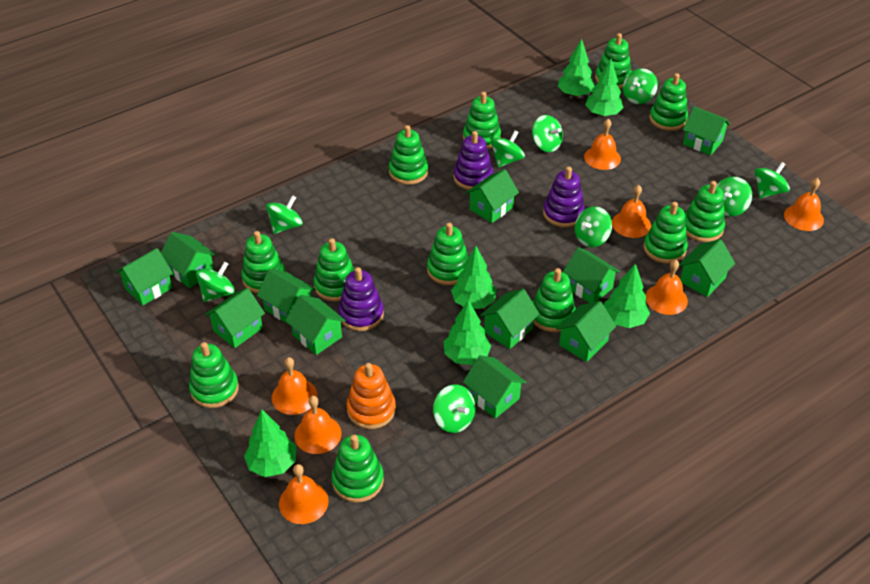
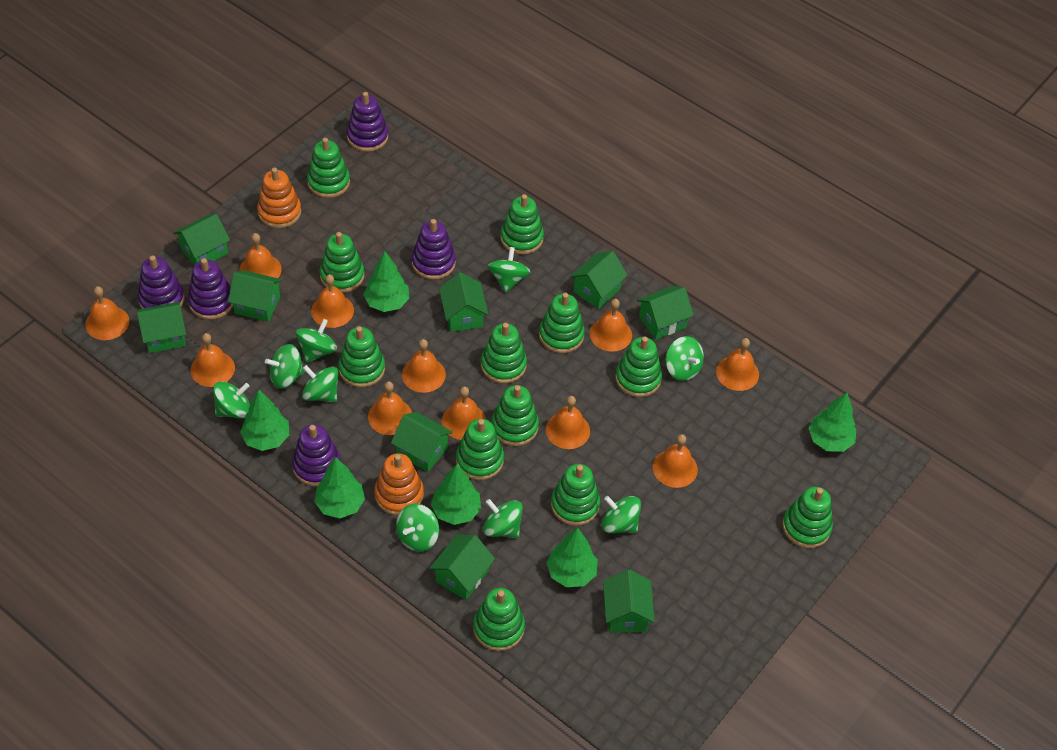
green house: 12 -> 9
orange bell: 7 -> 11
orange stacking toy: 1 -> 2
purple stacking toy: 3 -> 5

